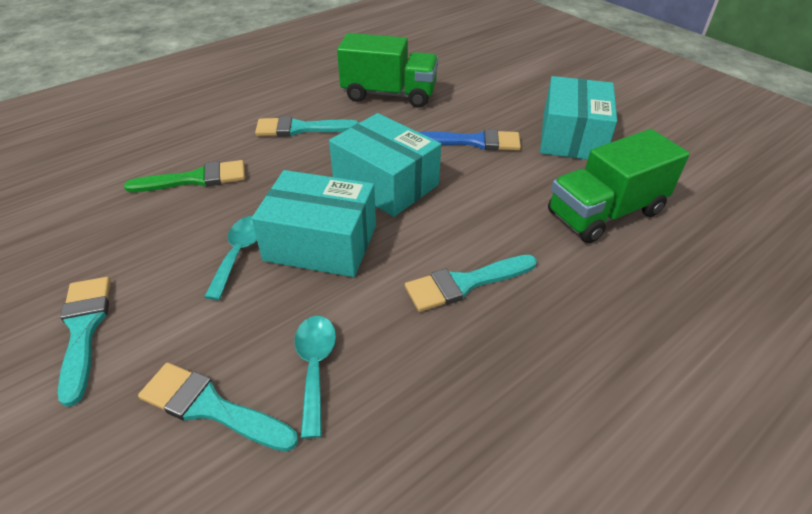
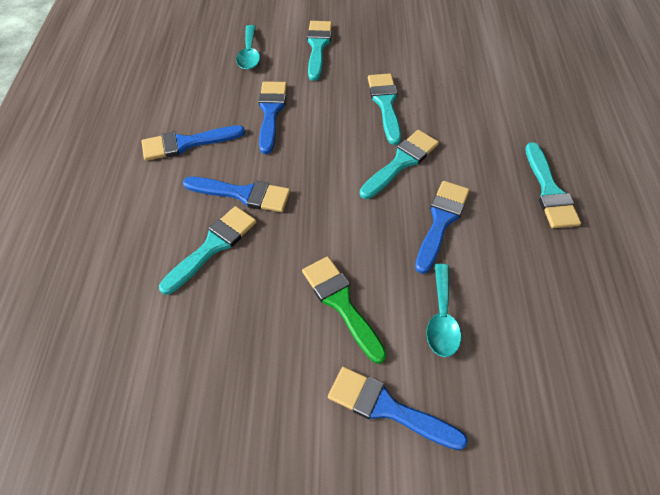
blue brush: 1 -> 5
green truck: 2 -> 0
turquoise box: 3 -> 0
turquoise brush: 4 -> 5

